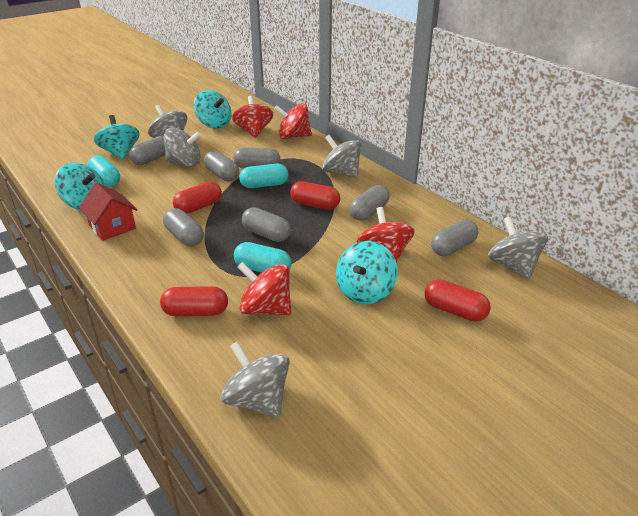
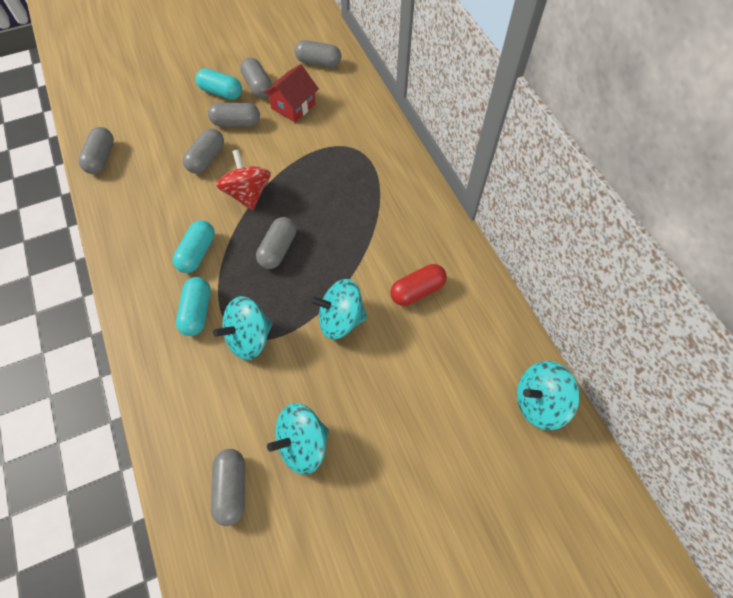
grey spinning top: 5 -> 0
red capsule: 4 -> 1
red spinning top: 4 -> 1

